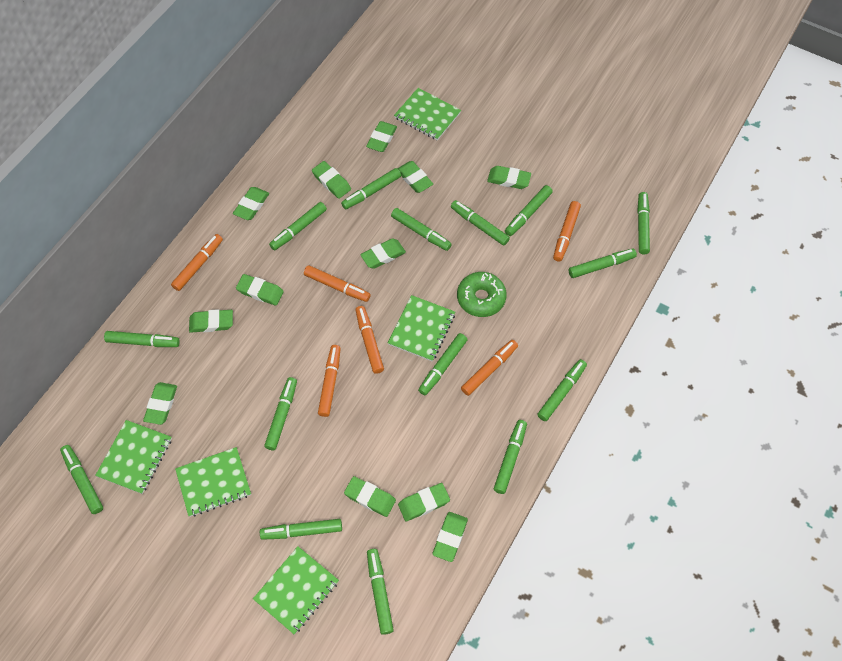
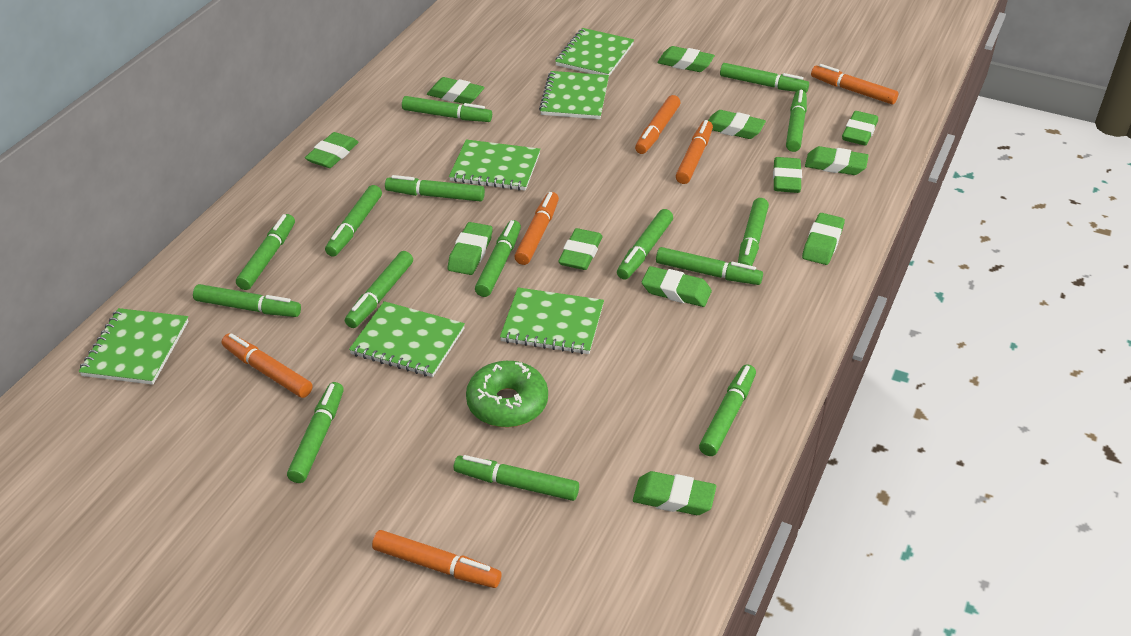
green notebook: 5 -> 6

